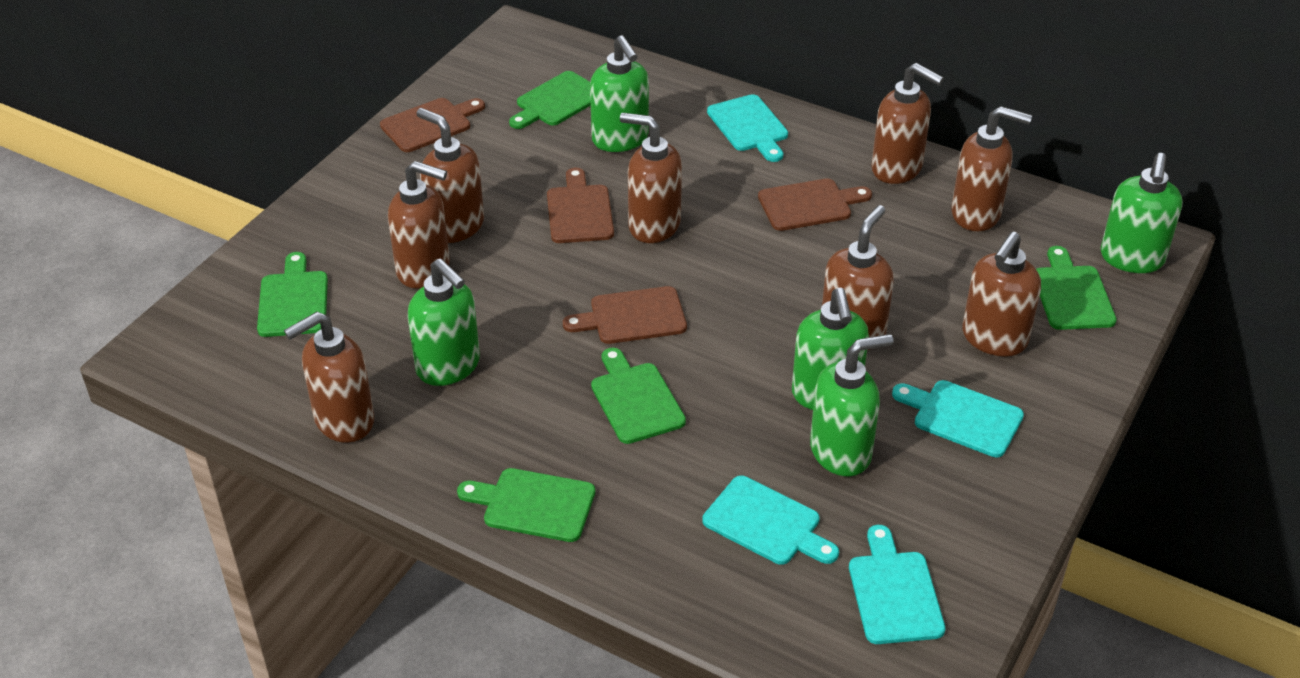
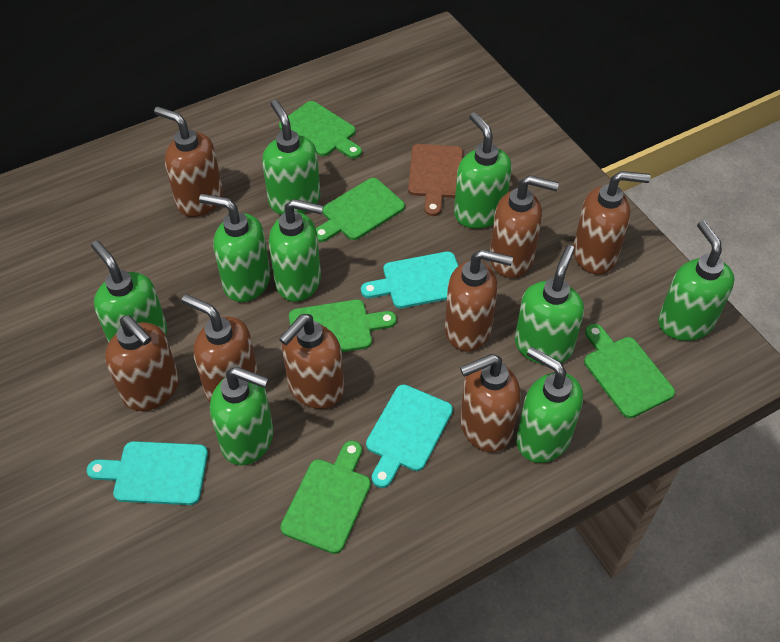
brown cutting board: 4 -> 1
green soap dispenser: 5 -> 9
turquoise cutting board: 4 -> 3

